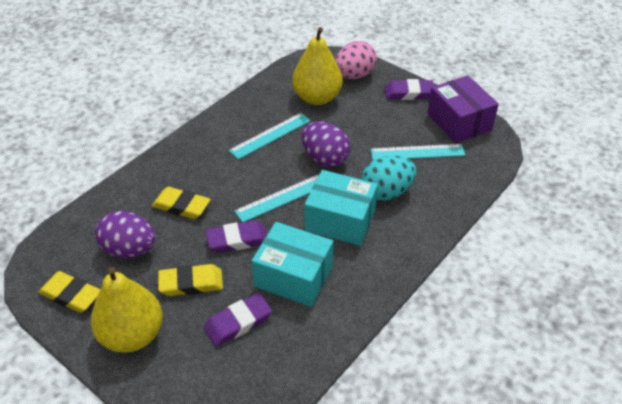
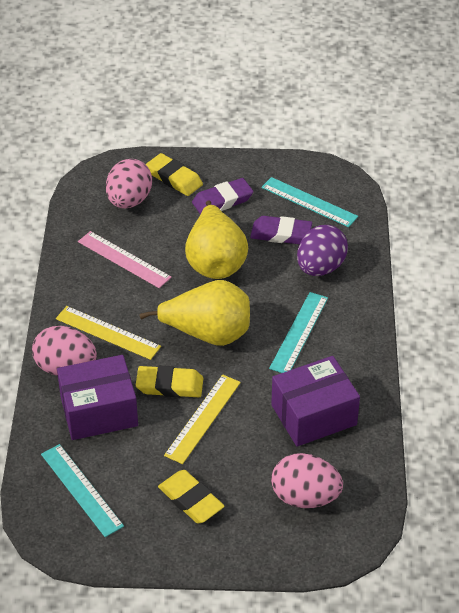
pink egg: 1 -> 3
pink ruler: 0 -> 1
purple box: 1 -> 2
purple egg: 2 -> 1
purple eraser: 3 -> 2
turquoise box: 2 -> 0
turquoise egg: 1 -> 0
yellow ruler: 0 -> 2

